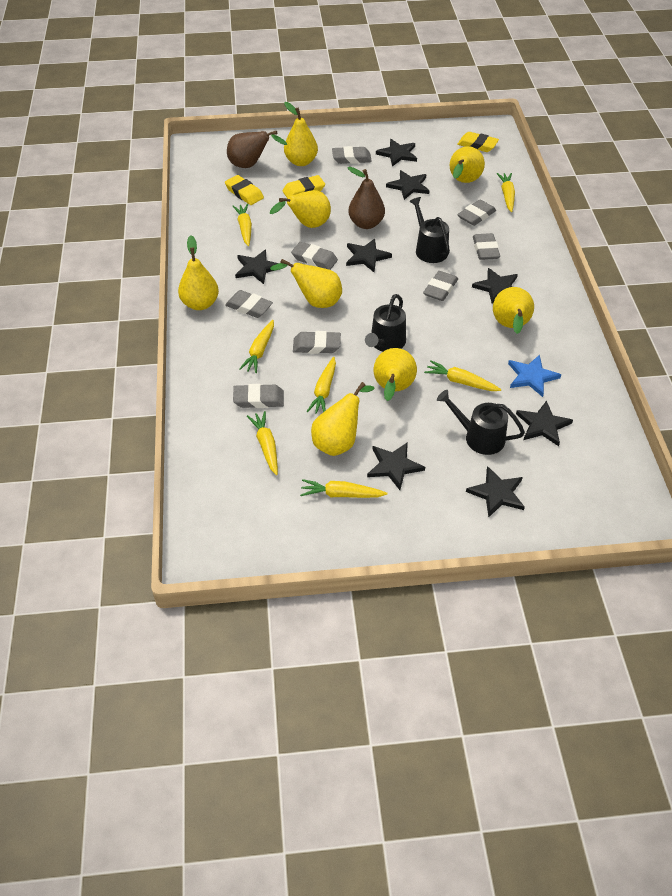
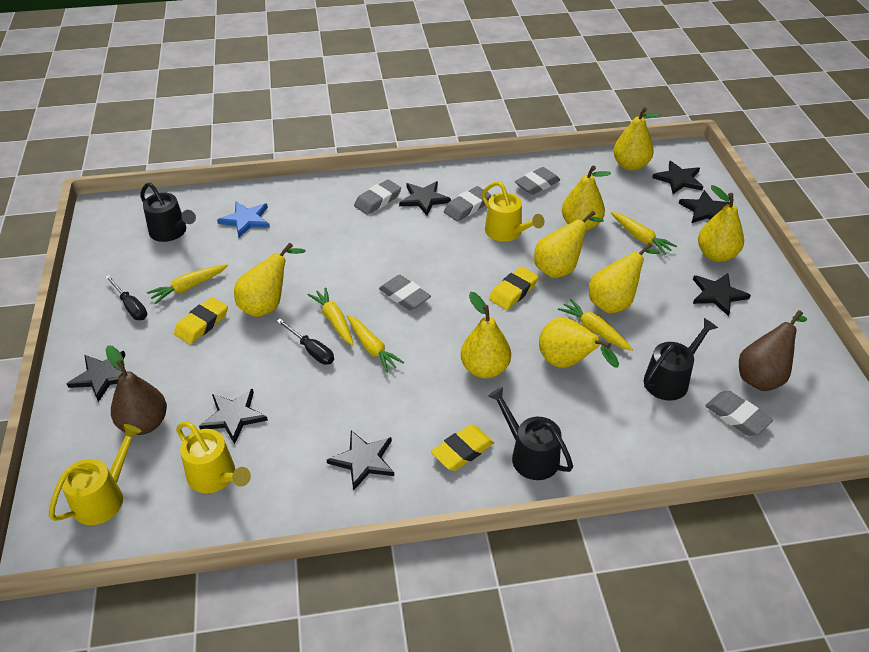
black screwdriver: 0 -> 2
black star: 8 -> 7
grey eraser: 8 -> 5
yellow carrot: 7 -> 5
yellow watering can: 0 -> 3

